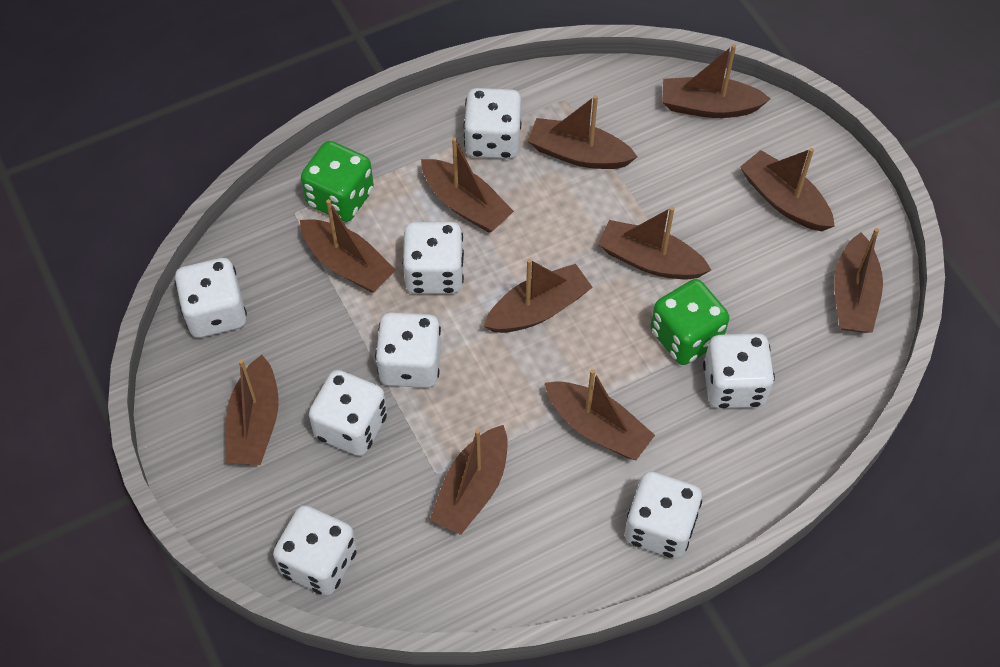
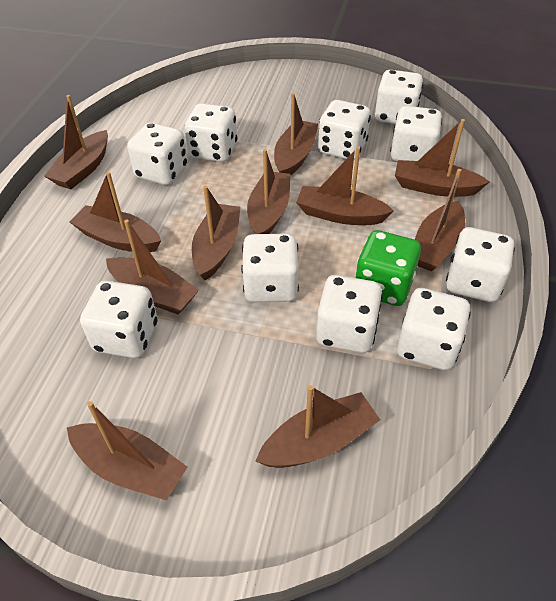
green dice: 2 -> 1
white dice: 8 -> 10

